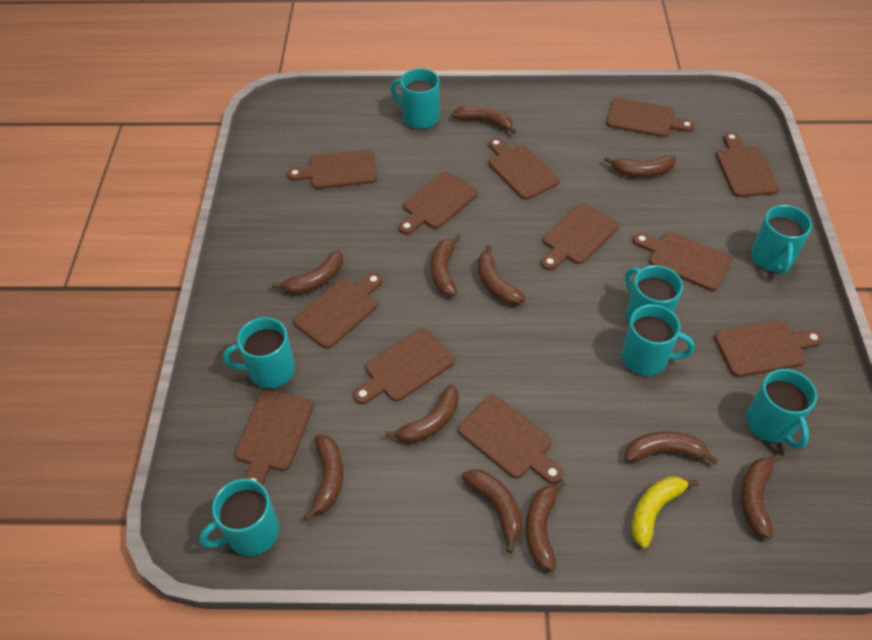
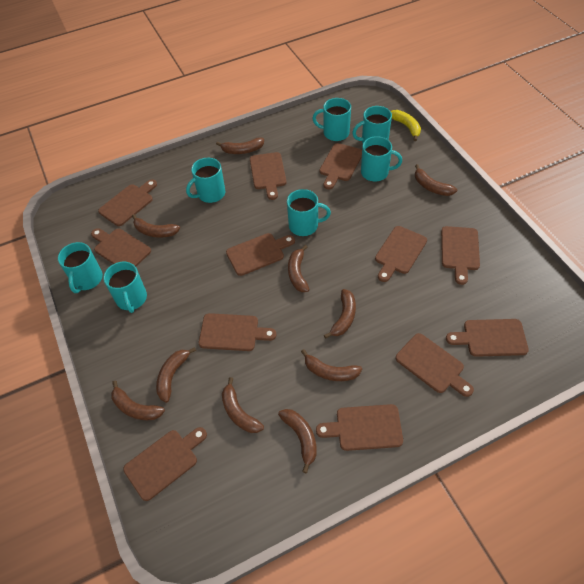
brown banana: 11 -> 10

